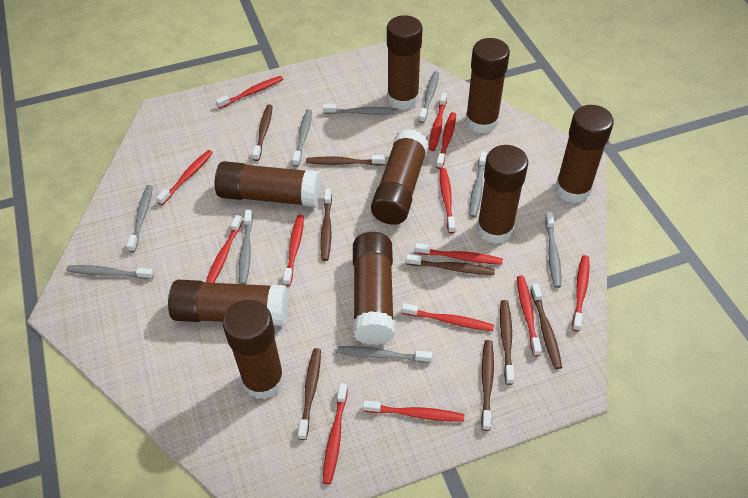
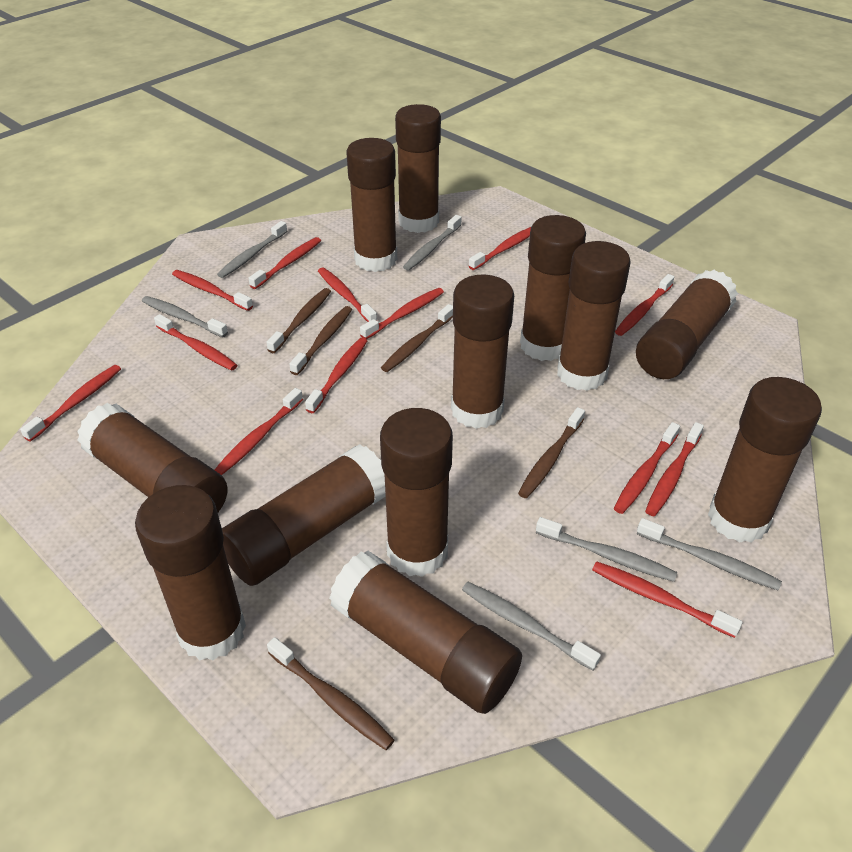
brown glue stick: 9 -> 12
brown toothbrush: 8 -> 5
grey toothbrush: 9 -> 6

